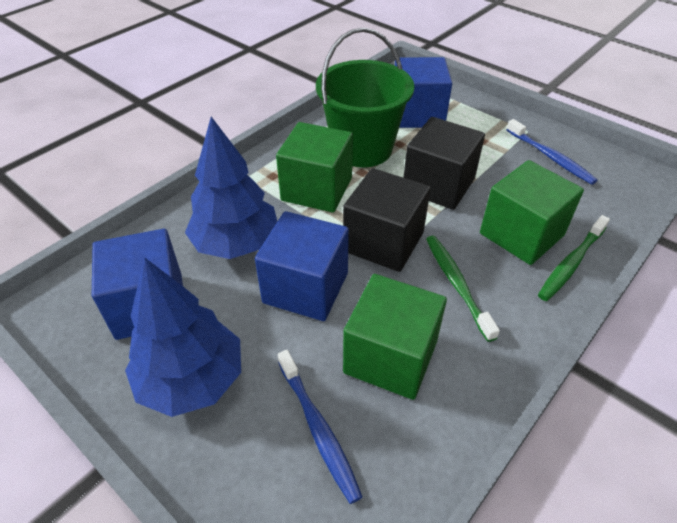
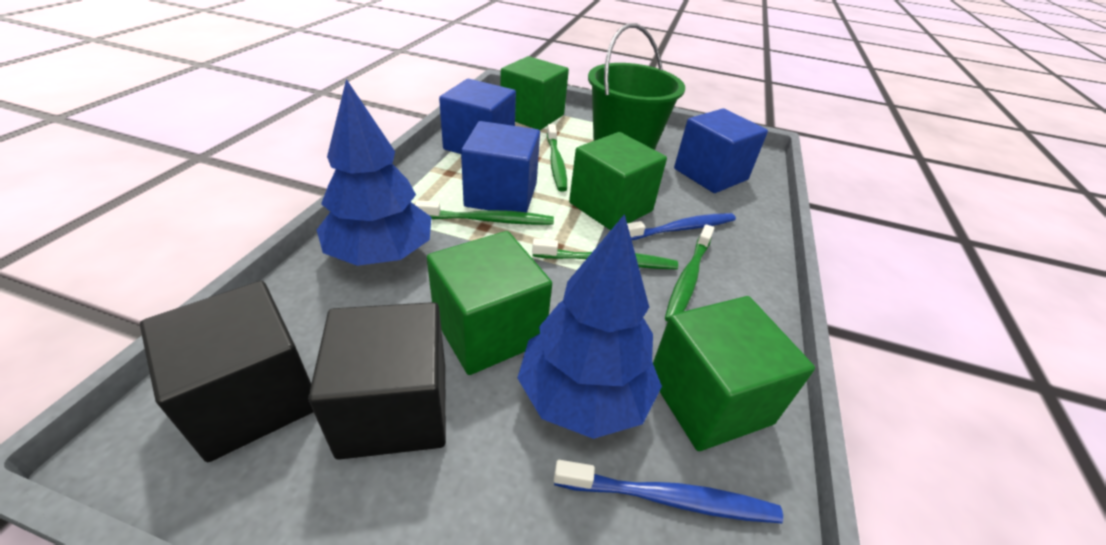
green cube: 3 -> 4
green toothbrush: 2 -> 4

